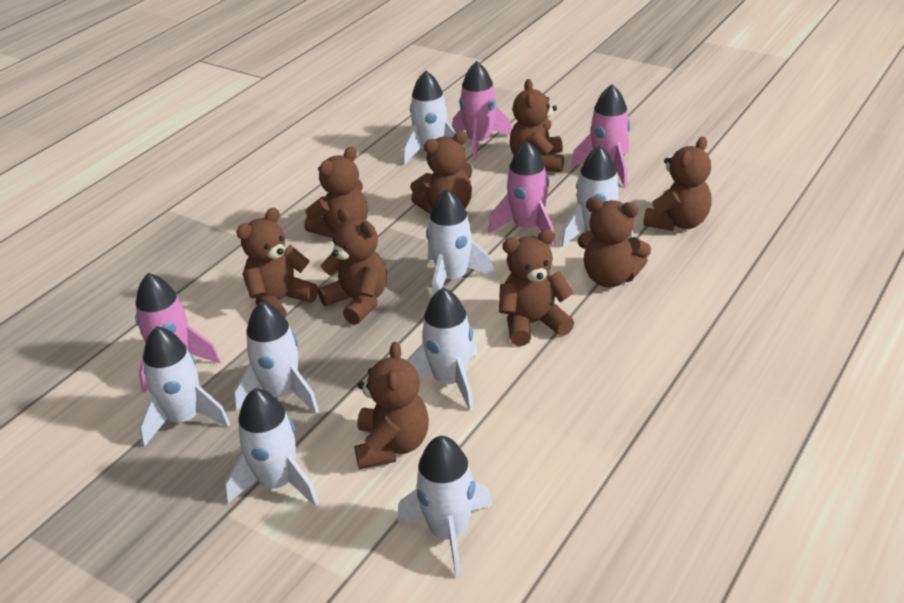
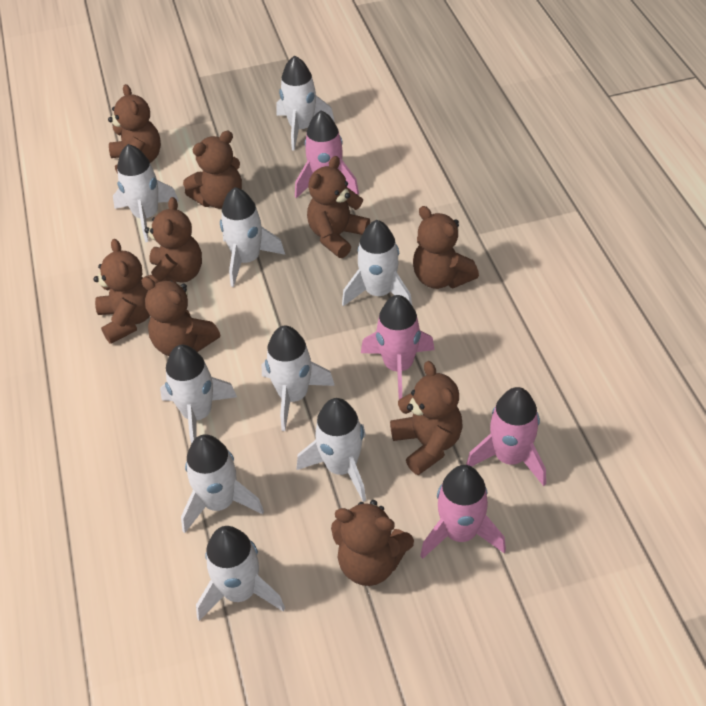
white rocket: 8 -> 9

